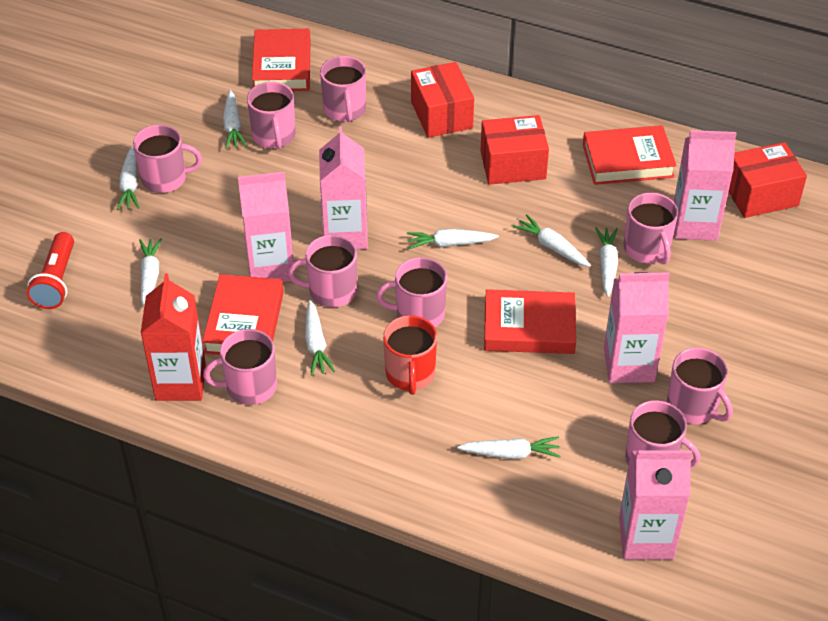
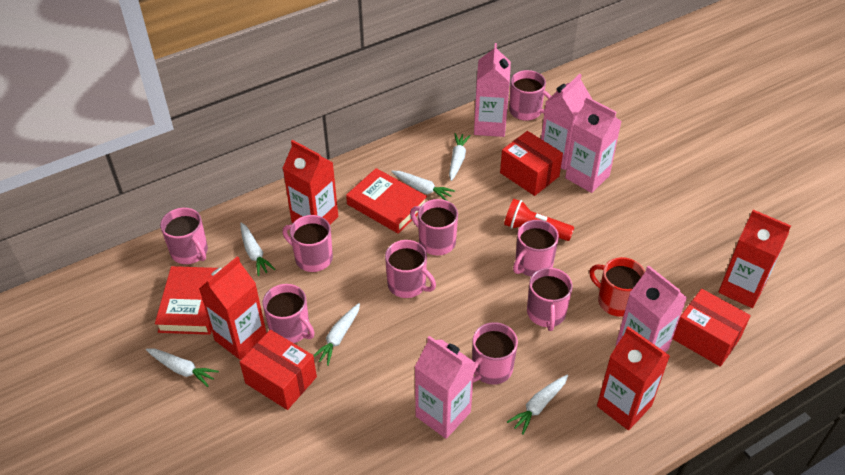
red book: 4 -> 2
red carton: 1 -> 4
white carrot: 8 -> 6

